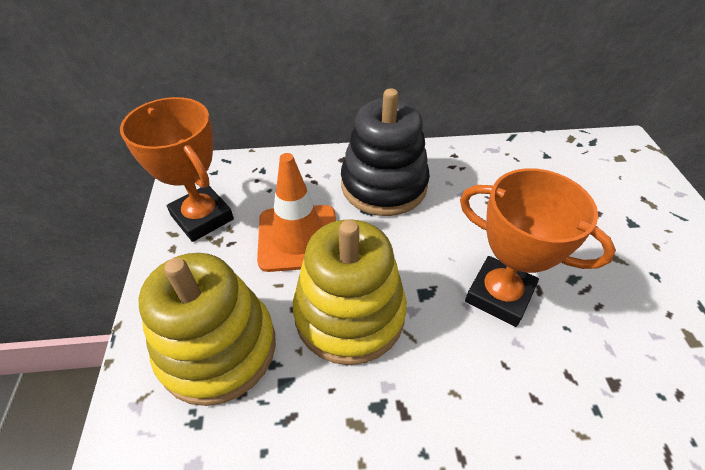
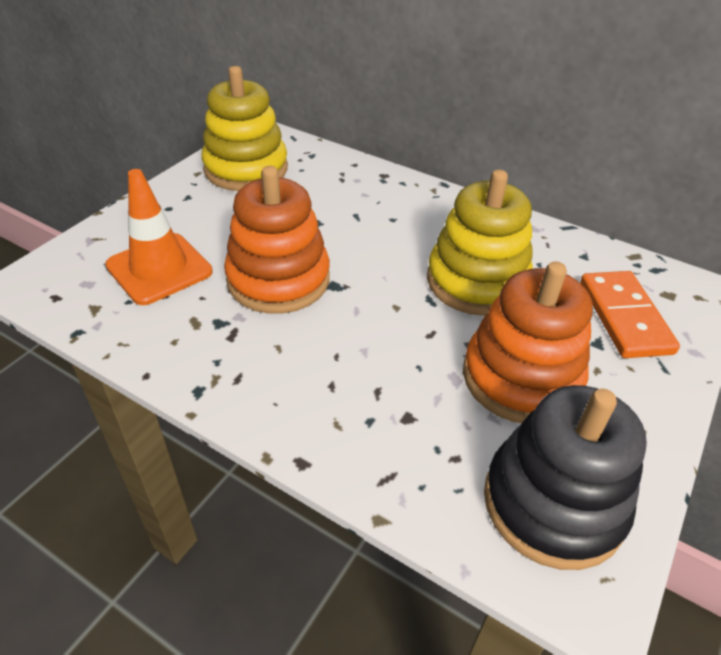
orange domino: 0 -> 1
orange stacking toy: 0 -> 2
orange trophy: 2 -> 0

